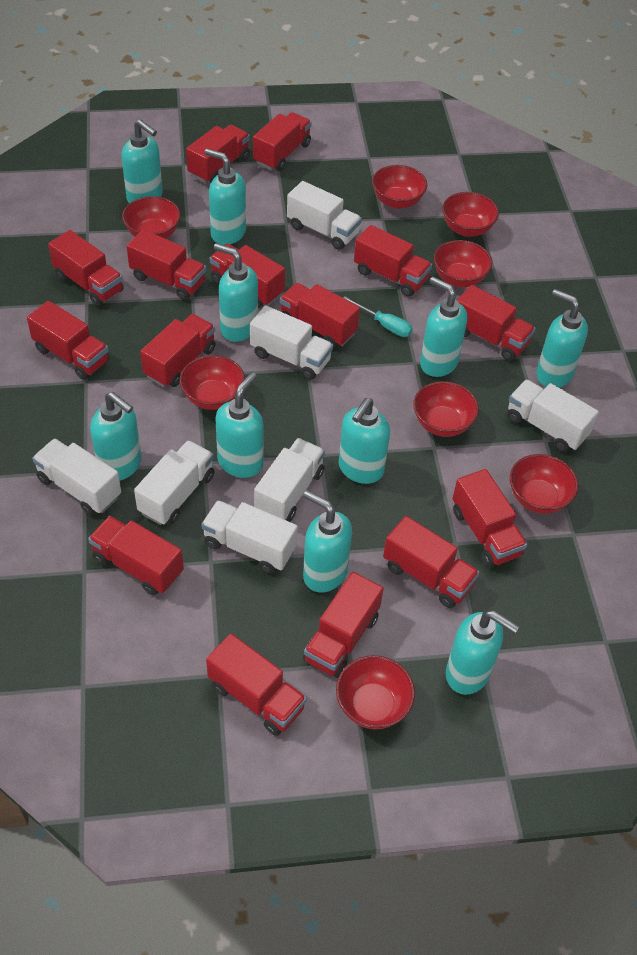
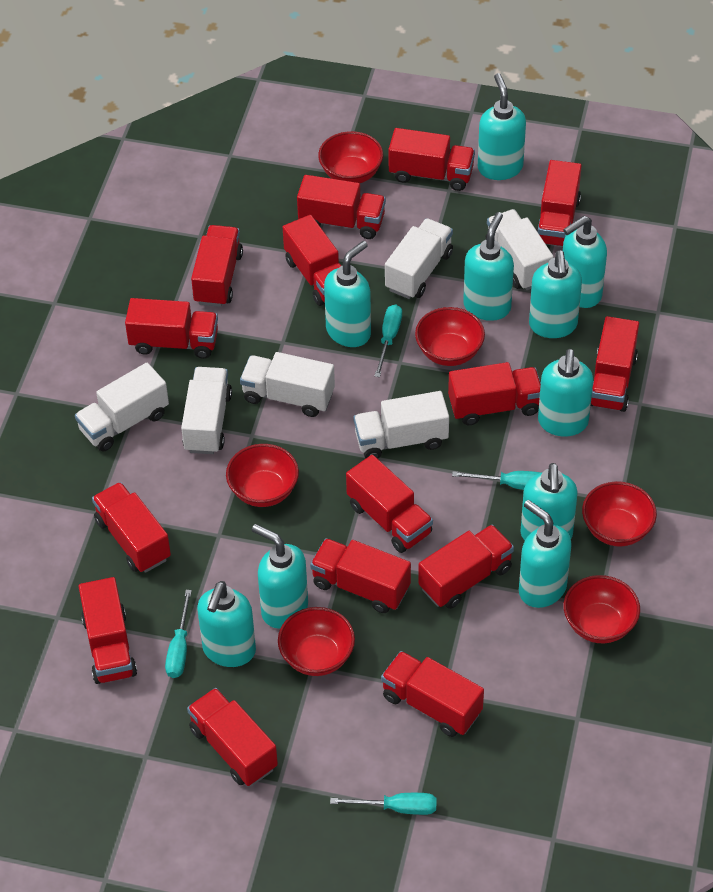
red bowl: 8 -> 6
turquoise screwdriver: 1 -> 4
white truck: 7 -> 6

